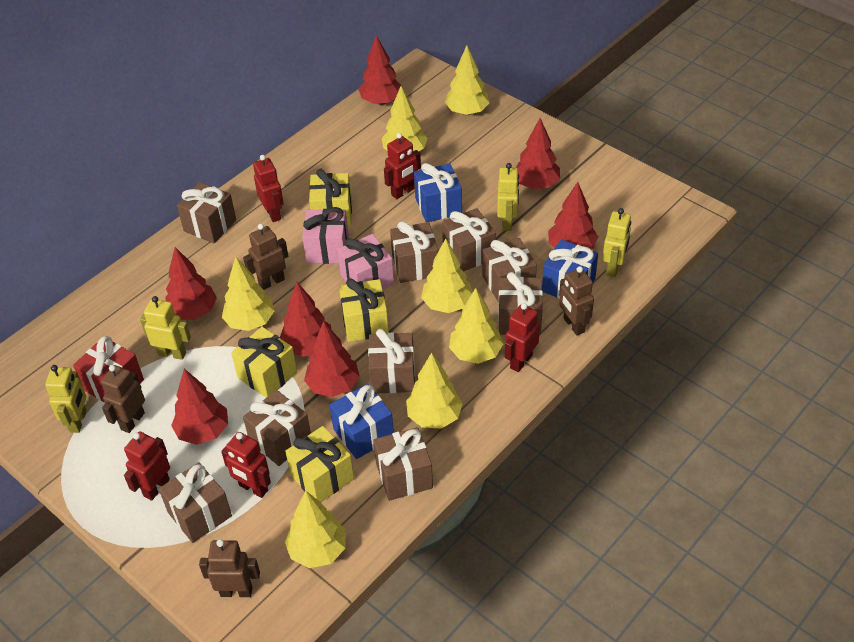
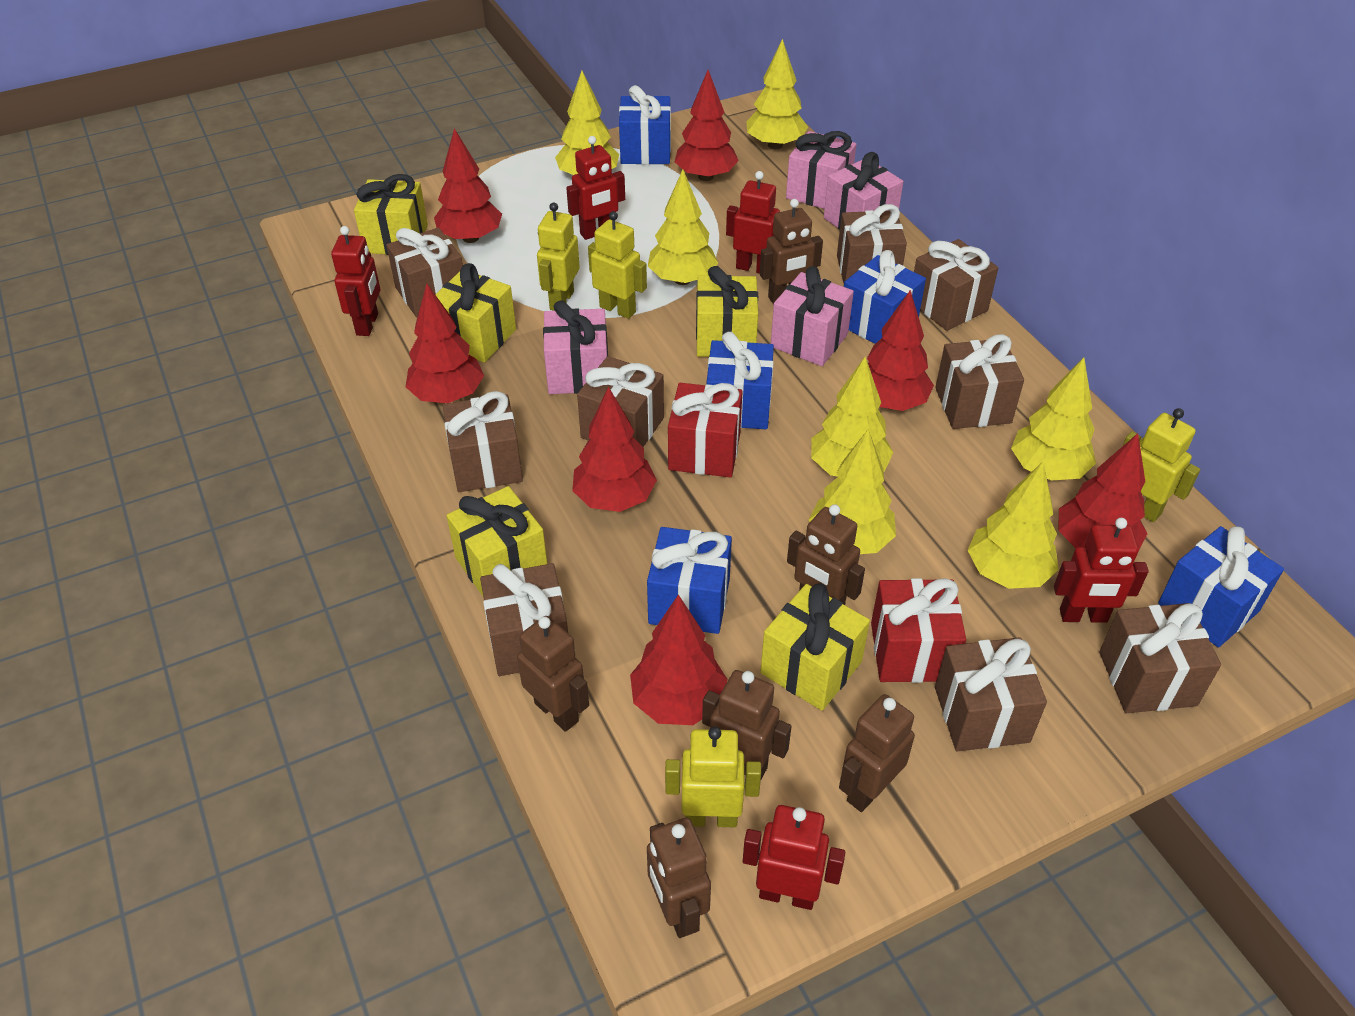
blue gift: 3 -> 5
brown robot: 4 -> 6
pink gift: 2 -> 4
red gift: 1 -> 2
yellow gift: 4 -> 5

